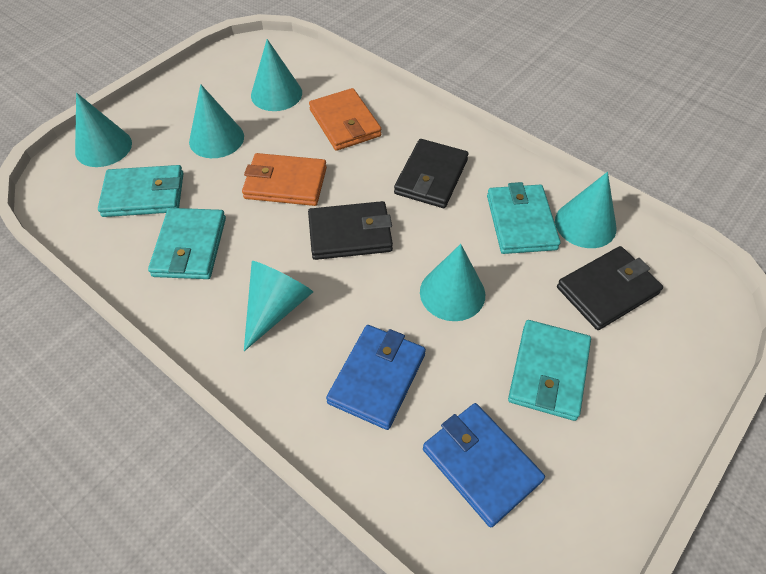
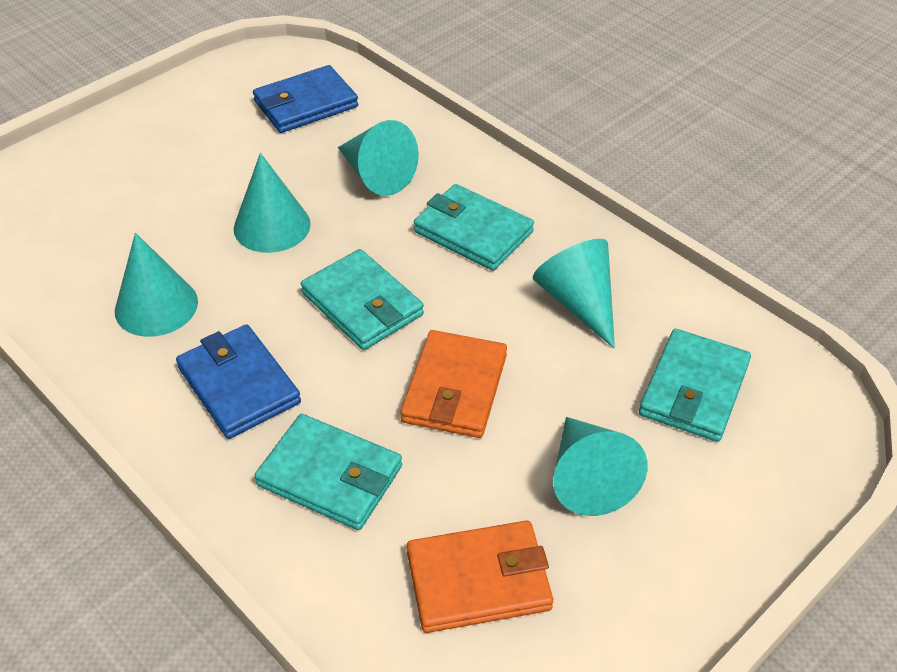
black wallet: 3 -> 0
turquoise cone: 6 -> 5

